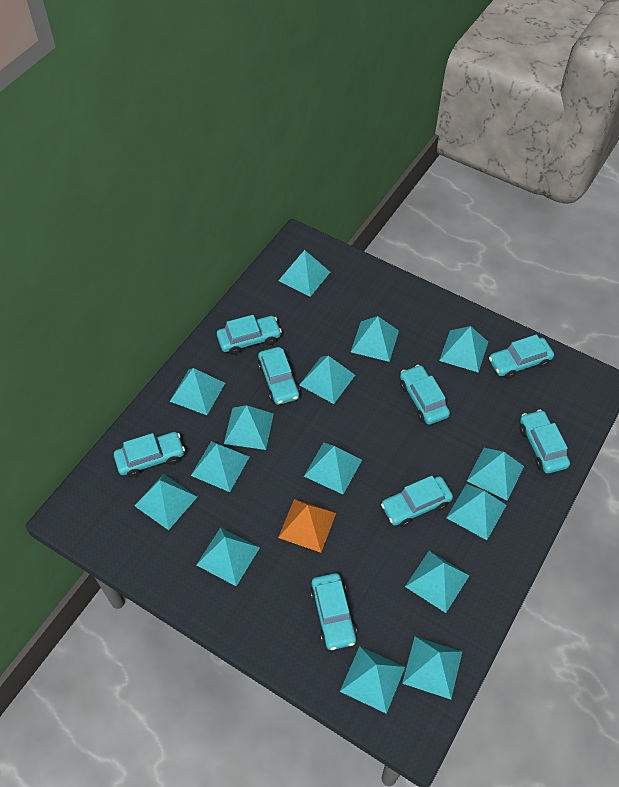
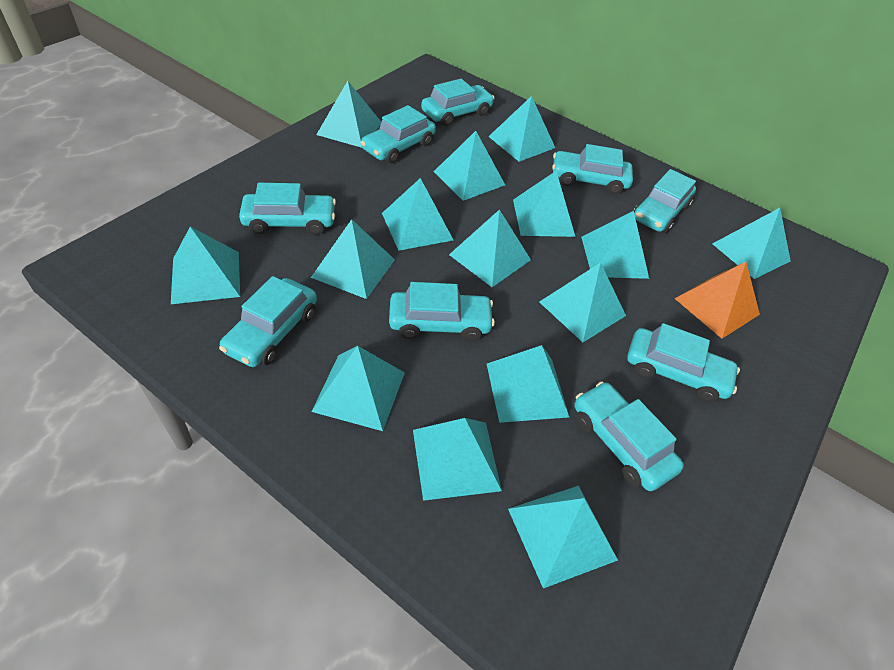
turquoise car: 8 -> 9

